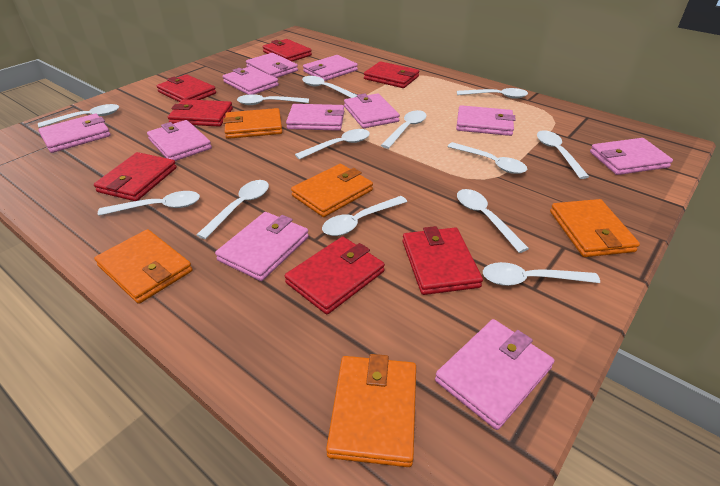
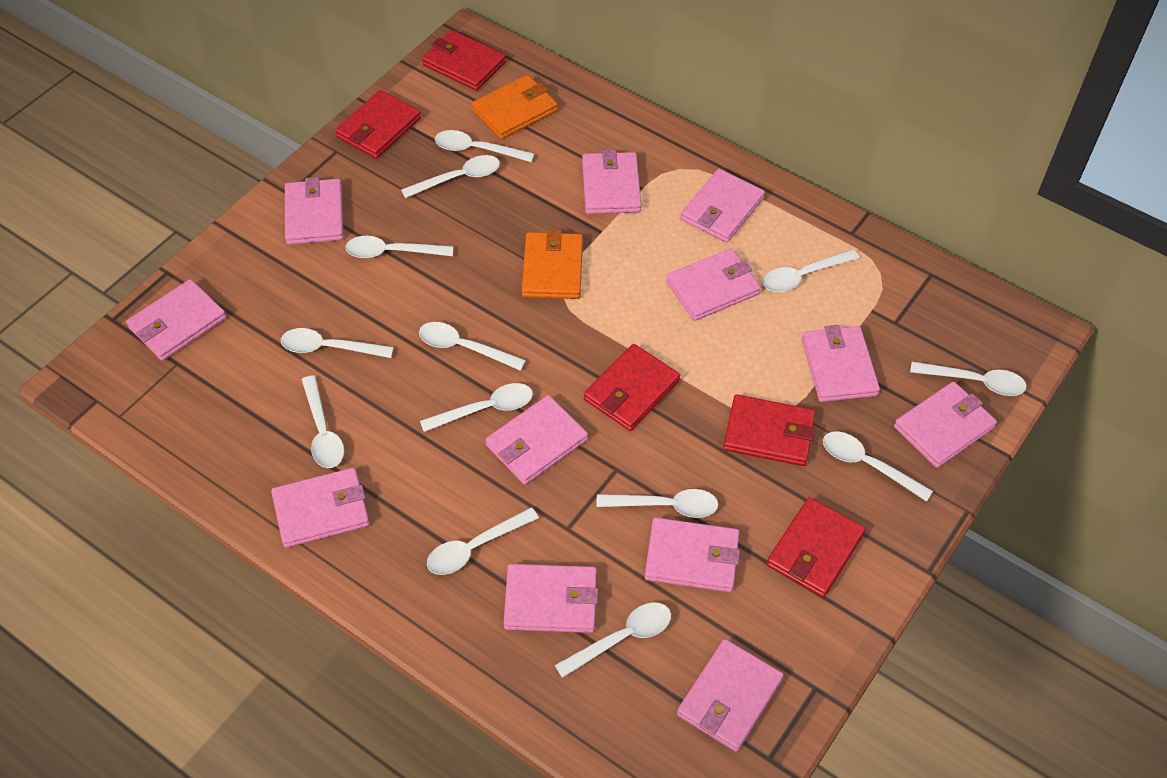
orange wallet: 5 -> 2
pink wallet: 11 -> 12
red wallet: 7 -> 5

